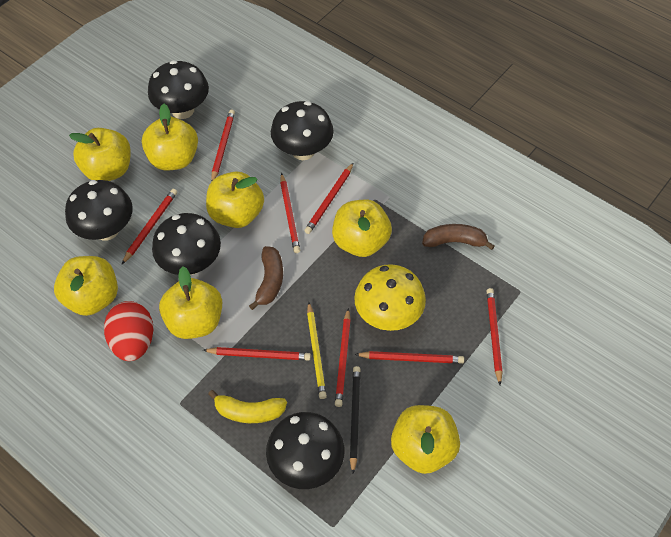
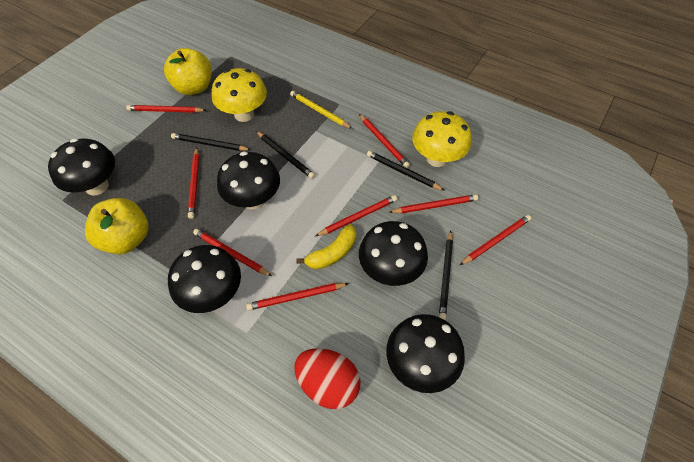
black pencil: 1 -> 4
brown banana: 2 -> 0
yellow apple: 7 -> 2
yellow mushroom: 1 -> 2

